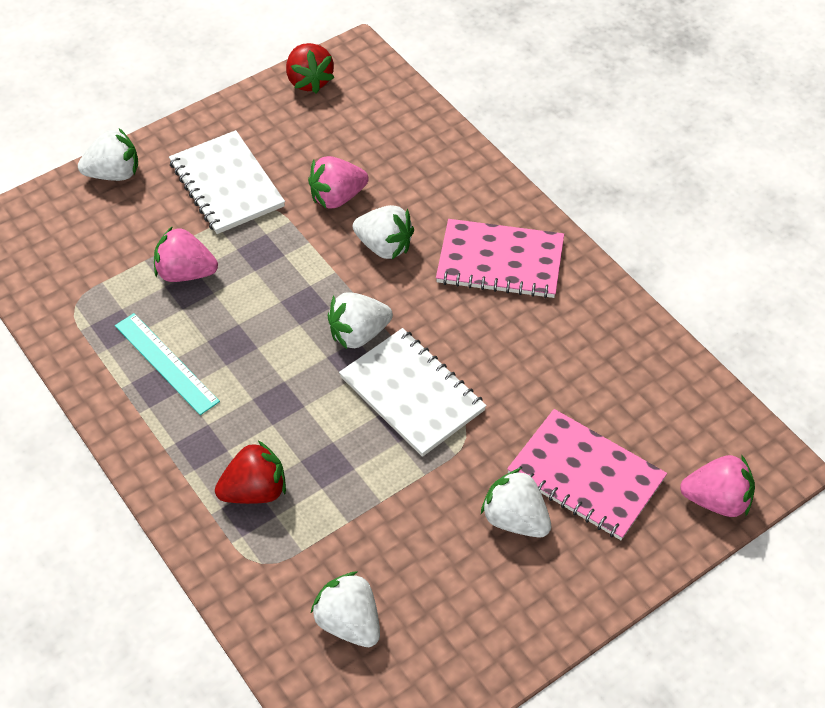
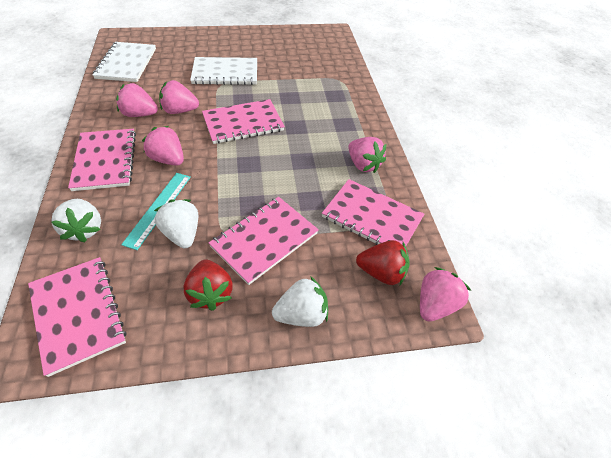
pink notebook: 2 -> 5
pink strawberry: 3 -> 5
white strawberry: 5 -> 3

